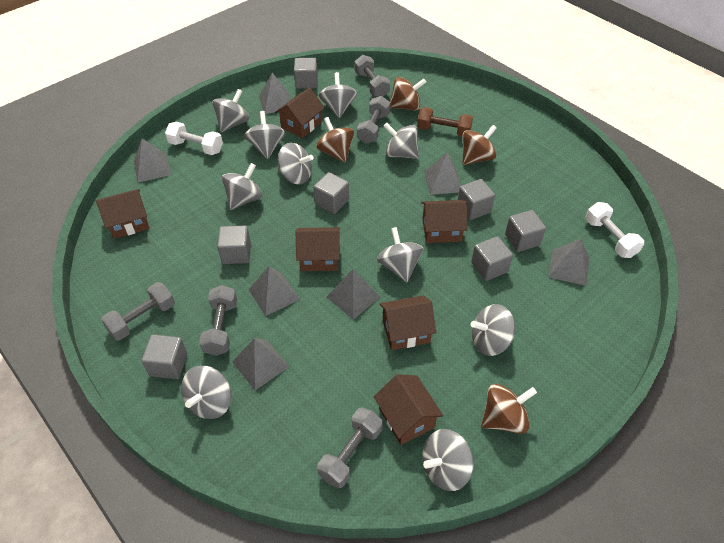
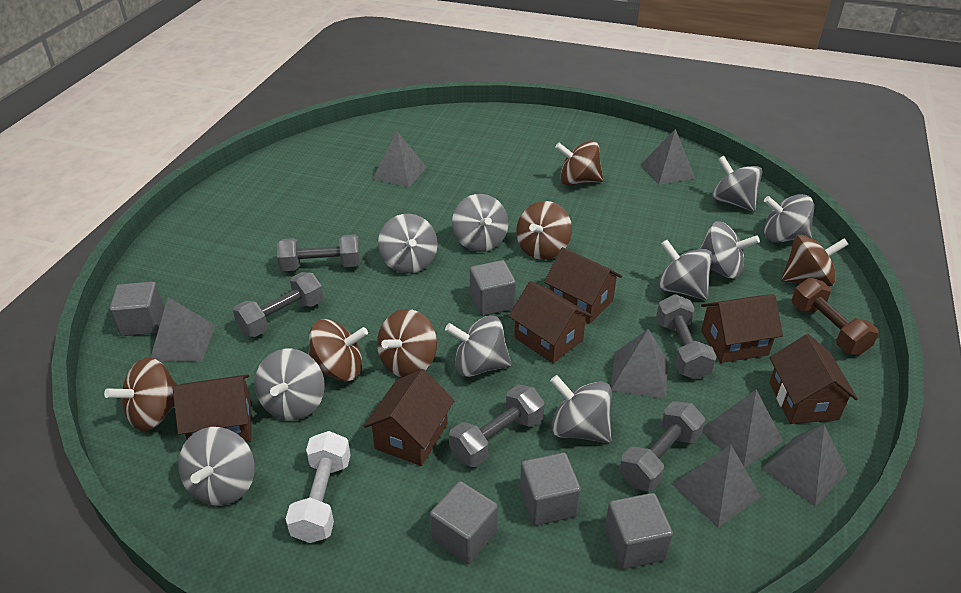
brown spinning top: 4 -> 6
grey cube: 7 -> 5
white dumbbell: 2 -> 1

